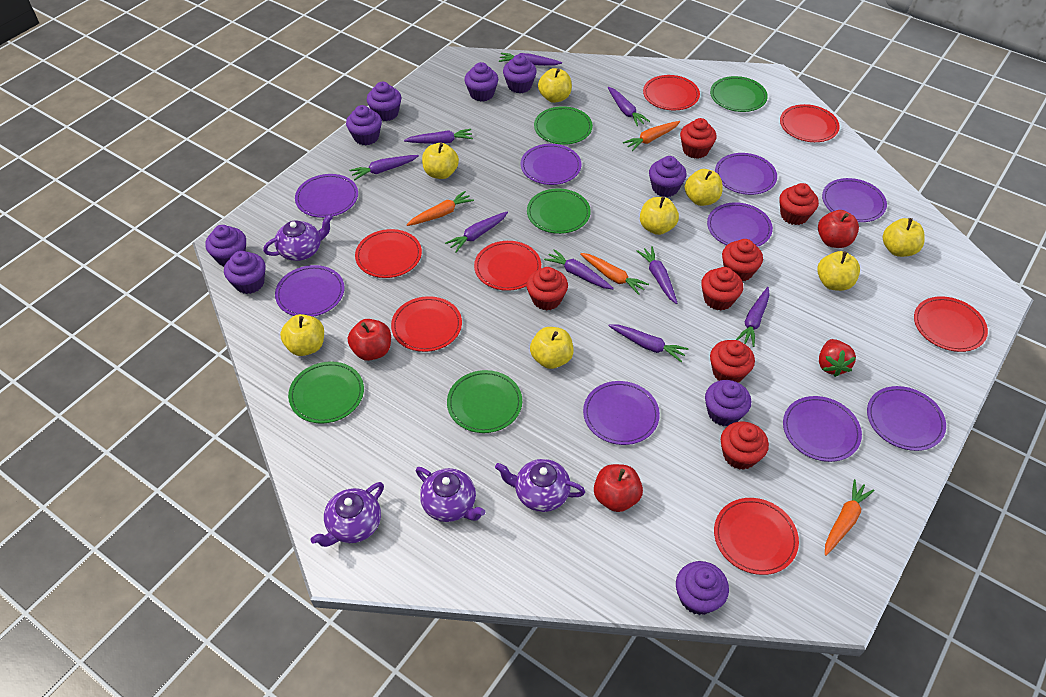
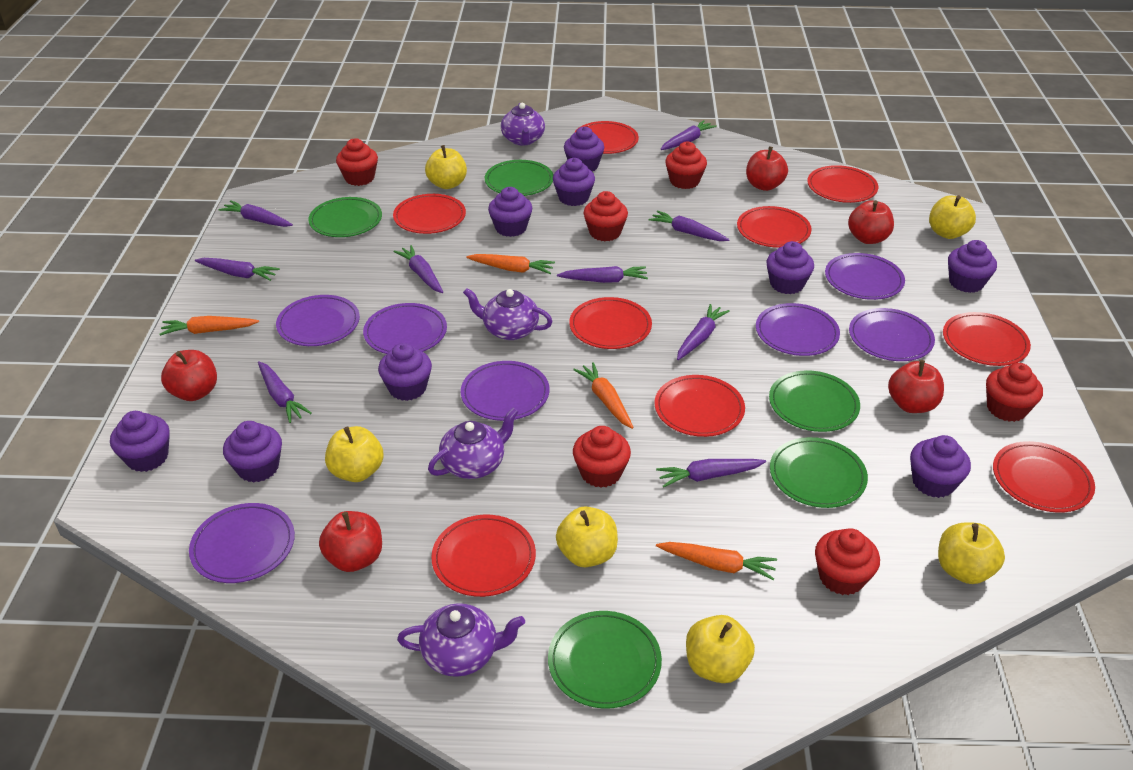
purple plate: 9 -> 7
red apple: 3 -> 5
red cupcake: 7 -> 6
red plate: 7 -> 9
red strawberry: 1 -> 0
yellow apple: 8 -> 6

